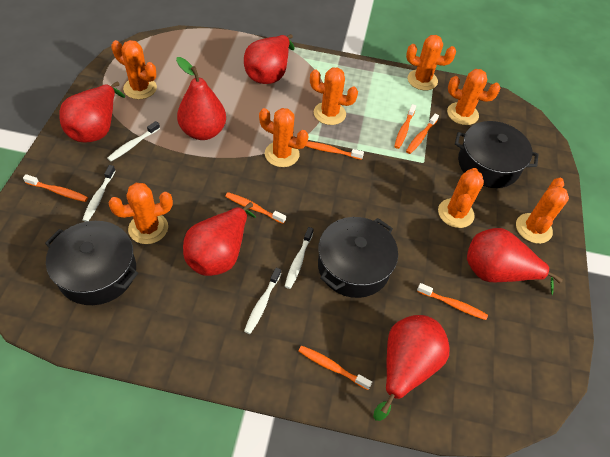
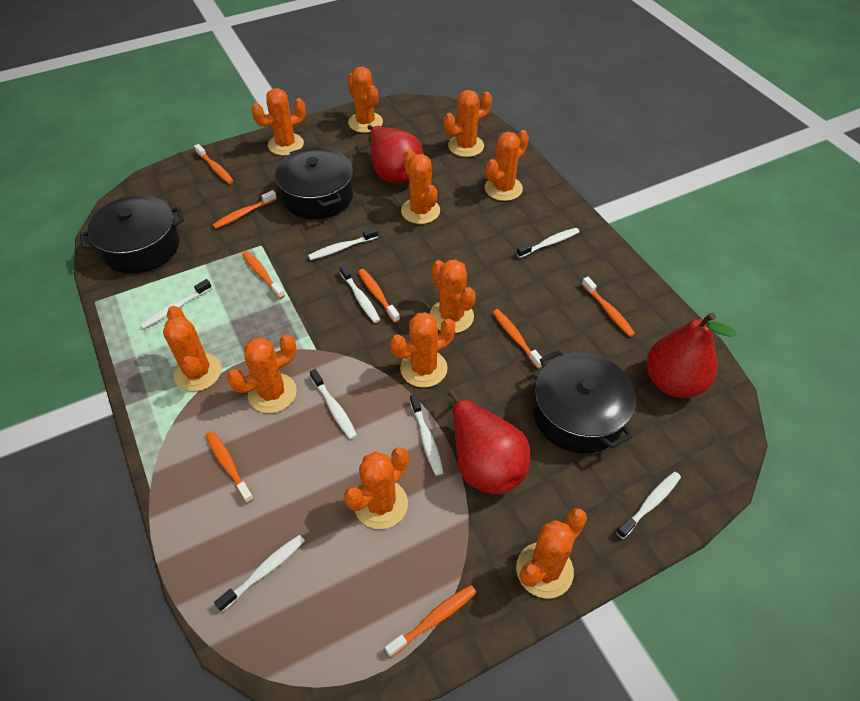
orange cactus: 8 -> 11
orange toothbrush: 7 -> 8
red pear: 6 -> 3
white toothbrush: 4 -> 8

